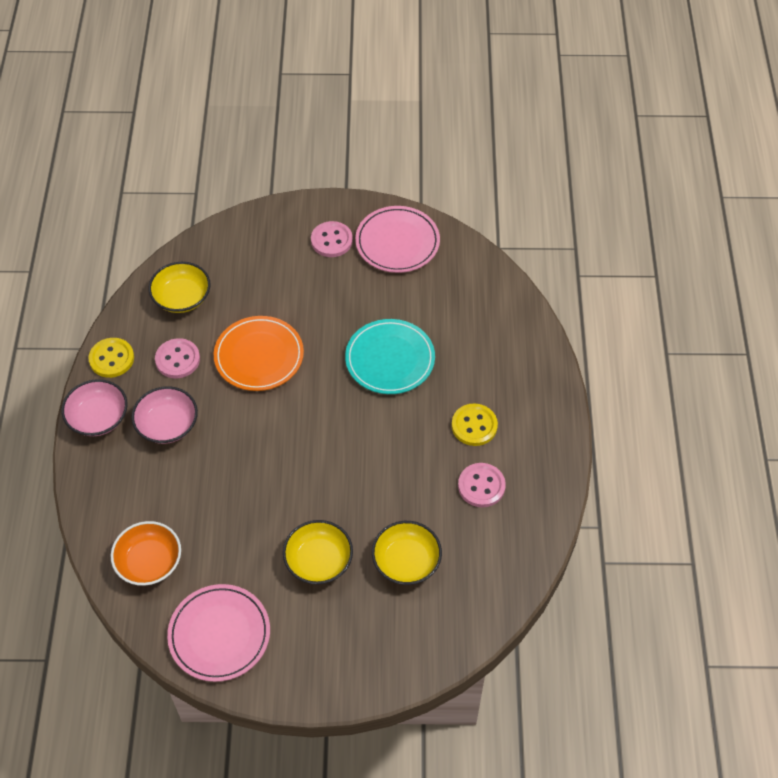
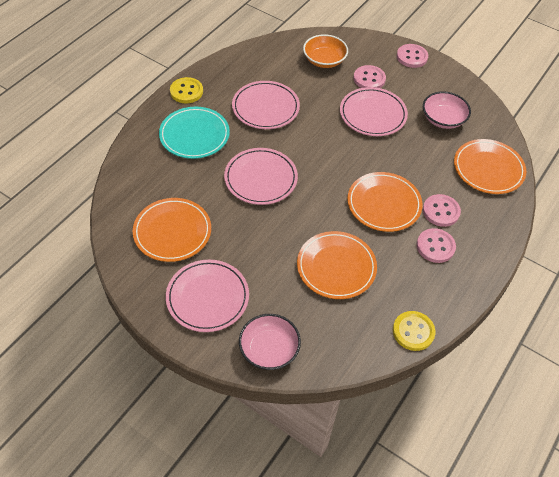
orange plate: 1 -> 4
pink button: 3 -> 4
pink plate: 2 -> 4
yellow bowl: 3 -> 0

